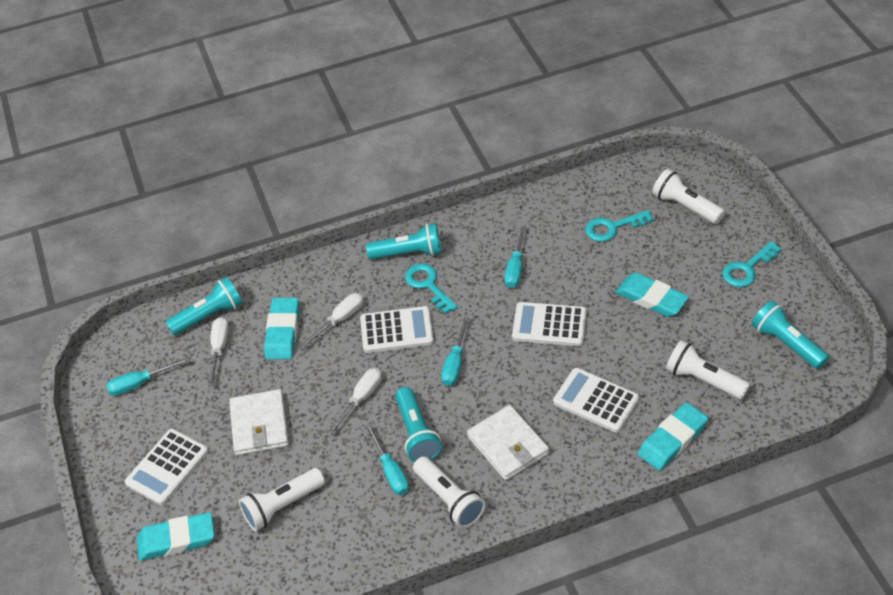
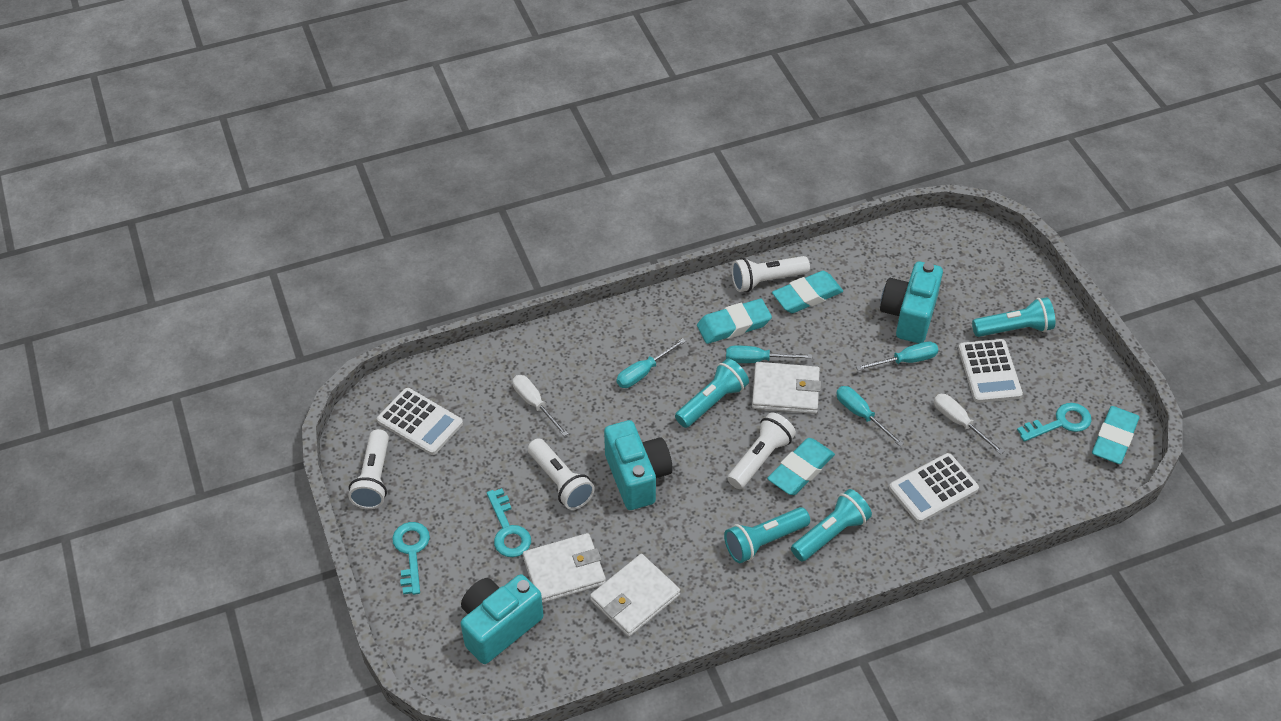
turquoise camera: 0 -> 3
white calculator: 4 -> 3
white screwdriver: 3 -> 2
white wallet: 2 -> 3

